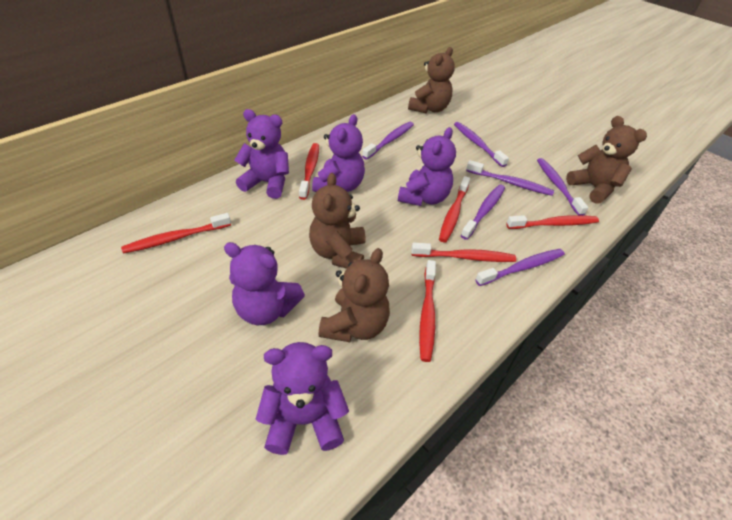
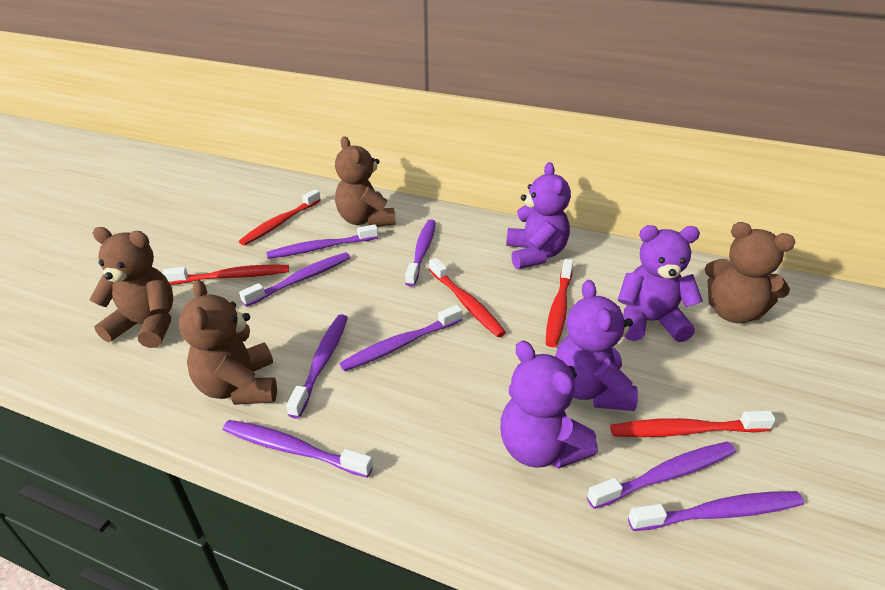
purple teddy bear: 5 -> 4
purple toothbrush: 6 -> 8
red toothbrush: 6 -> 5

